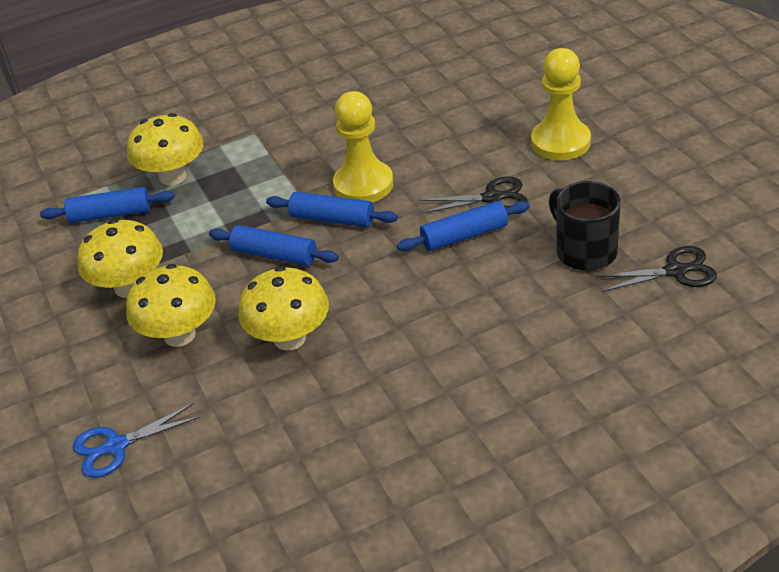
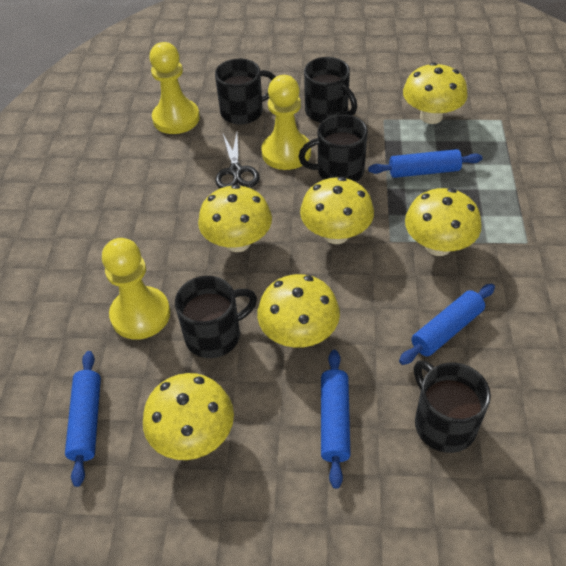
black mug: 1 -> 5
black scissors: 2 -> 1
blue scissors: 1 -> 0
yellow mushroom: 4 -> 6
yellow pawn: 2 -> 3

